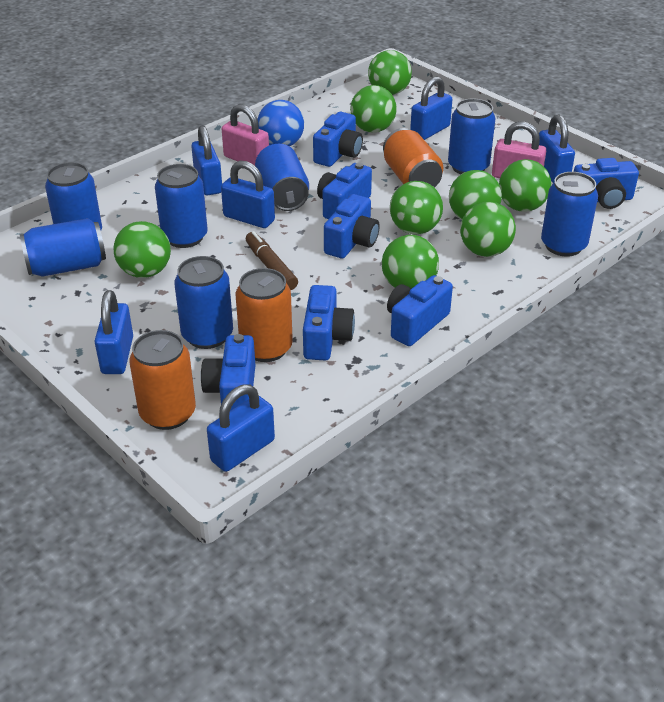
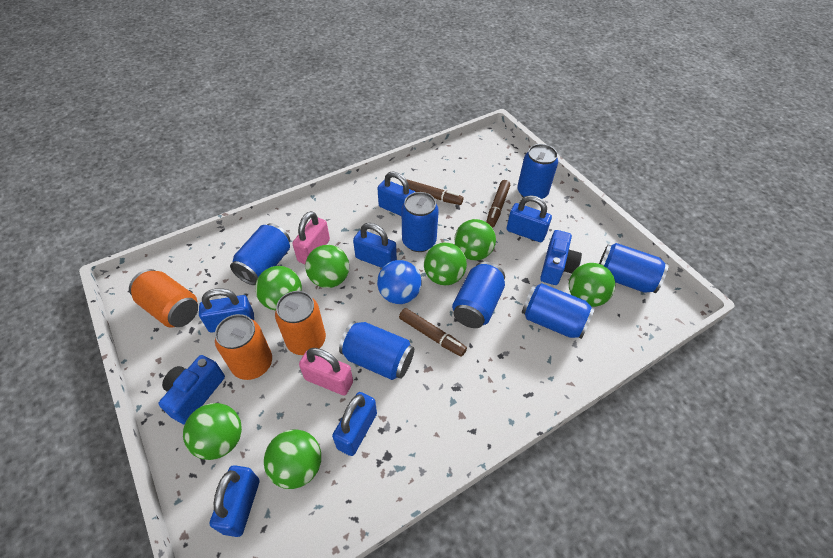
blue camera: 7 -> 2
brown marker: 1 -> 3
green ball: 8 -> 7

